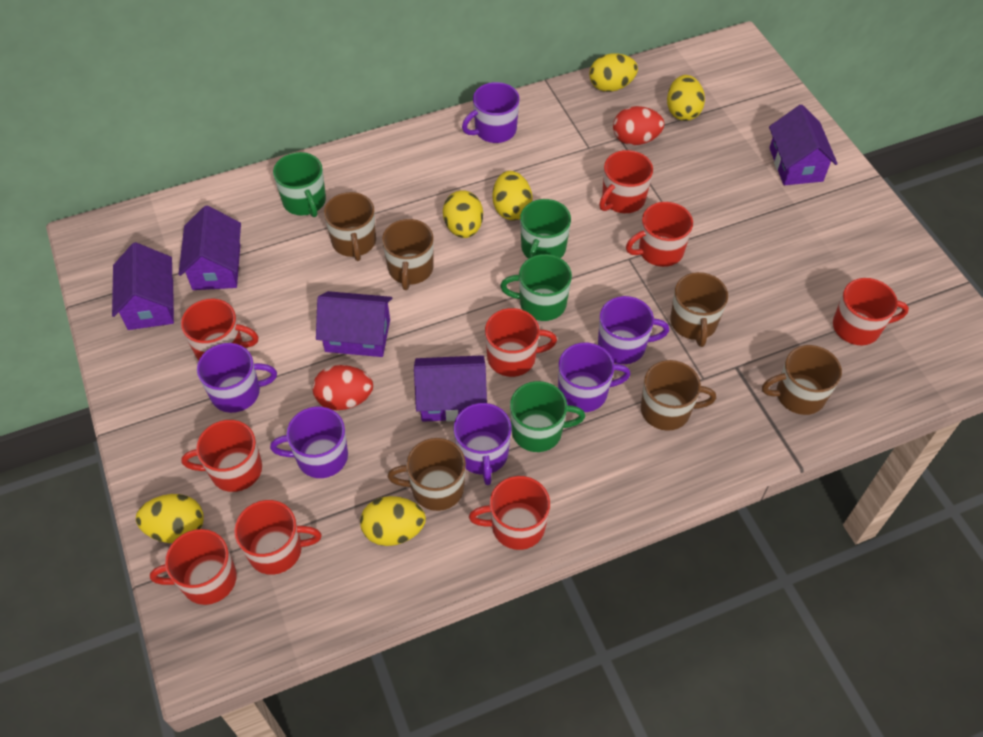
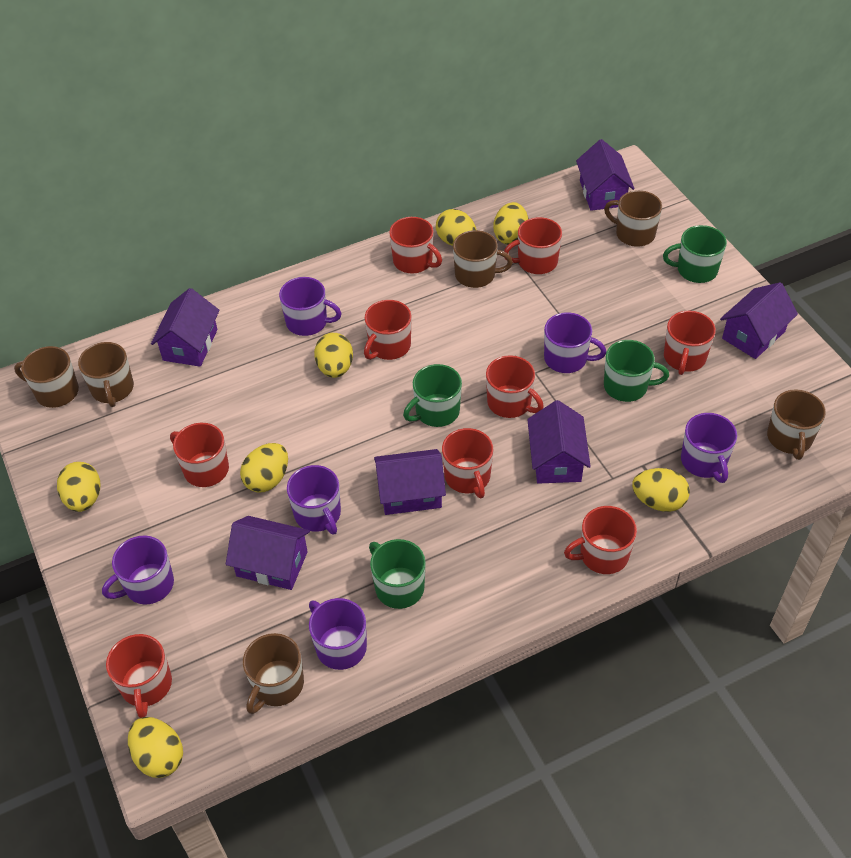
purple house: 5 -> 6
red egg: 2 -> 0
yellow egg: 6 -> 7

